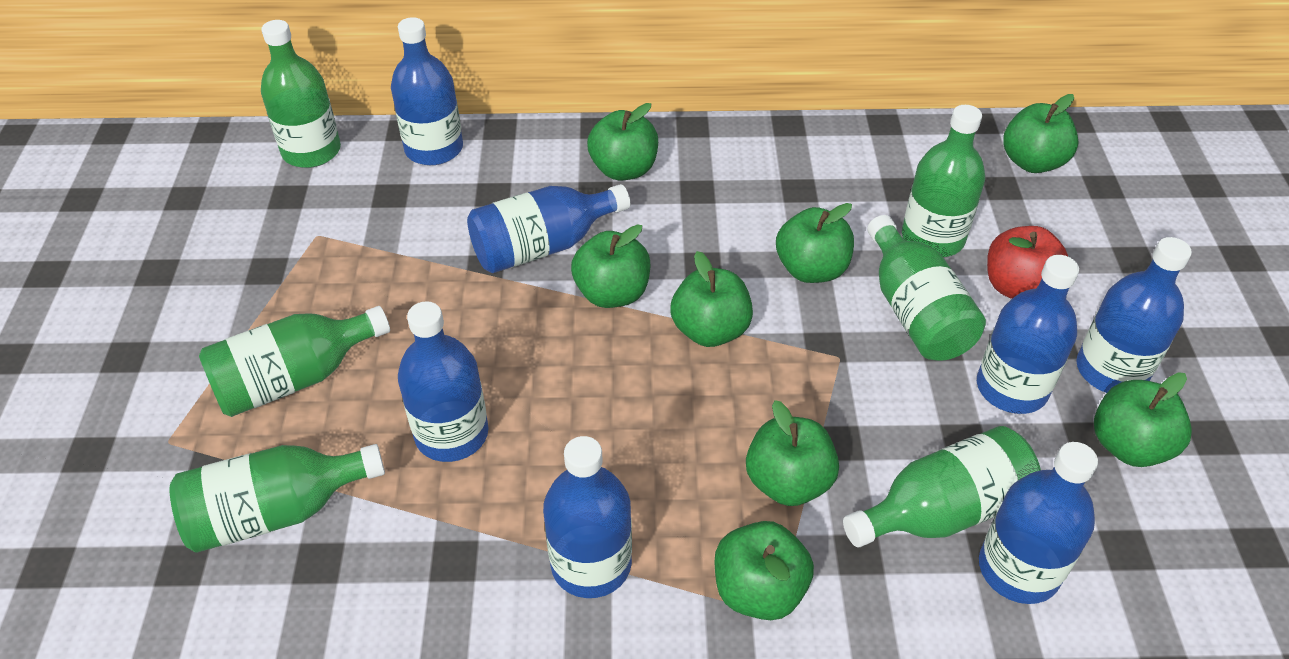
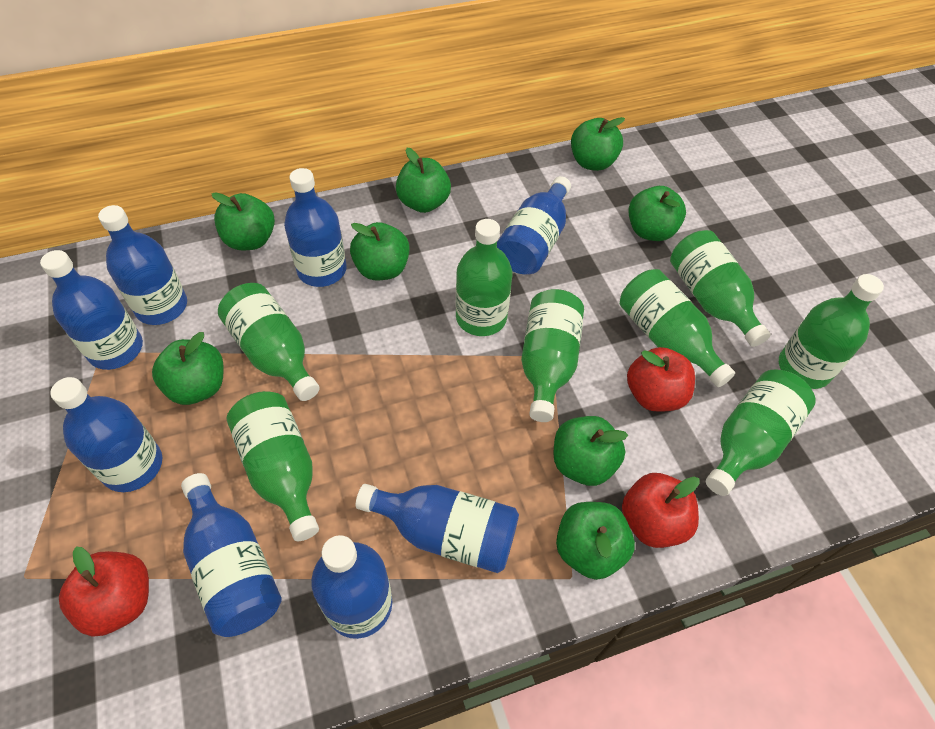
blue bottle: 7 -> 8
green bottle: 6 -> 8
red apple: 1 -> 3

